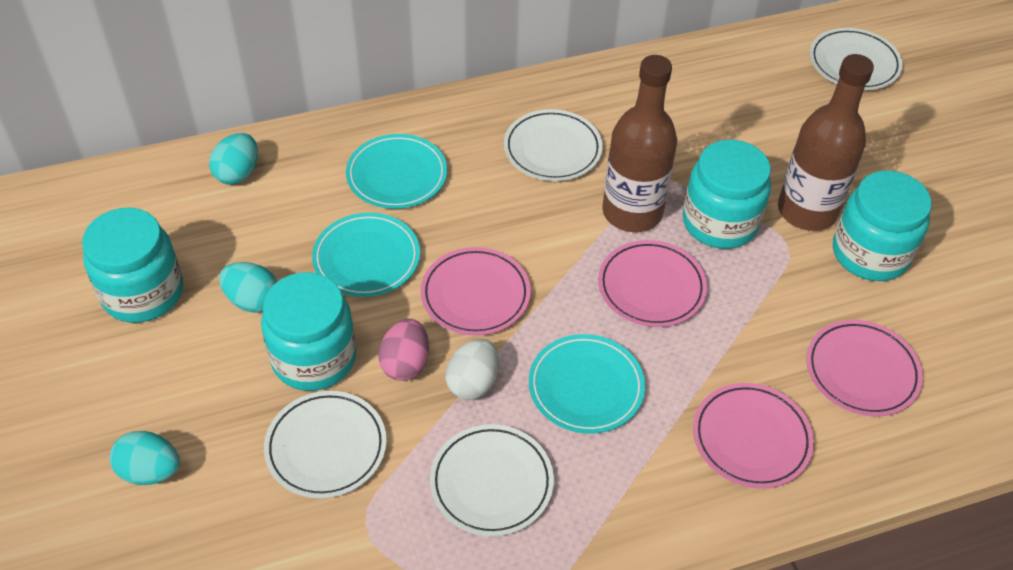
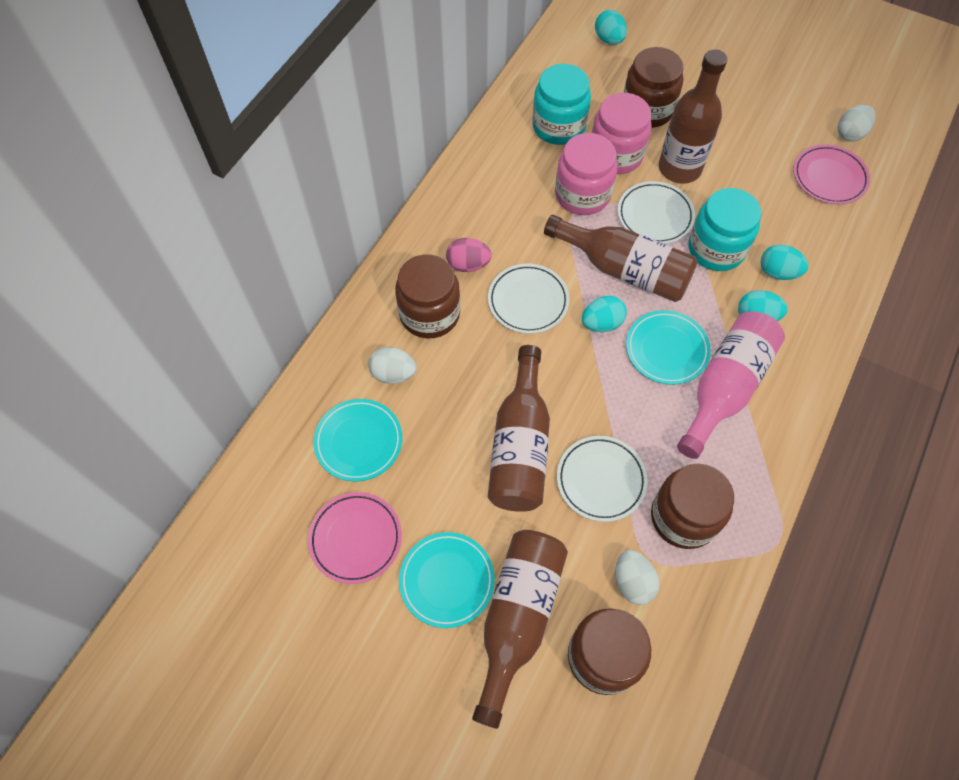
brown bottle: 2 -> 4
brown jar: 0 -> 4
pink bottle: 0 -> 1
pink jar: 0 -> 2
pink plate: 4 -> 2
turquoise egg: 3 -> 4
turquoise jar: 4 -> 2
white egg: 1 -> 3
white plate: 4 -> 3

